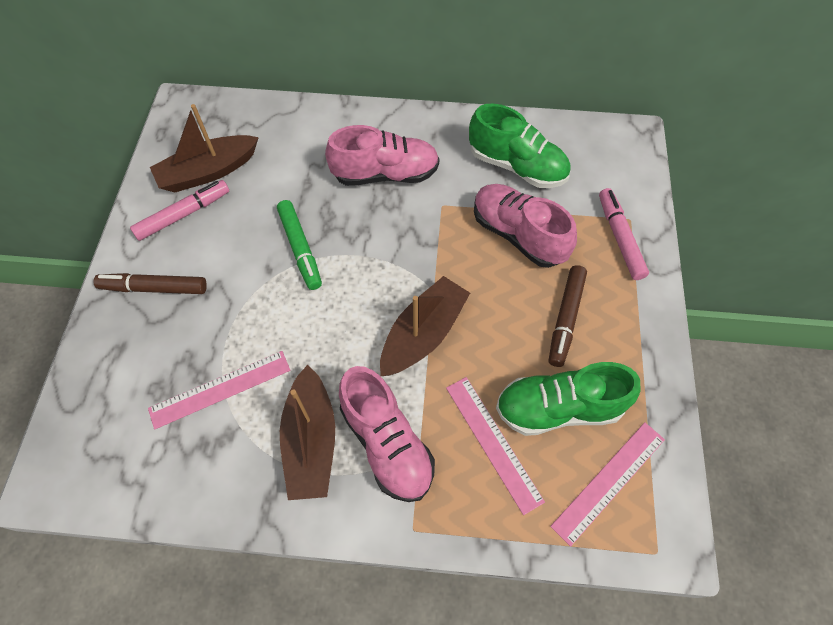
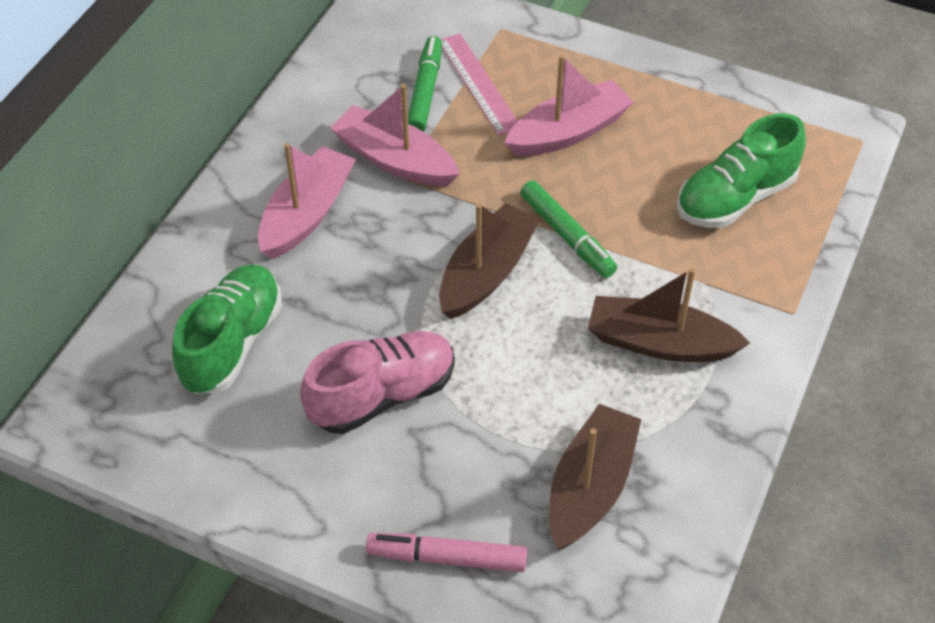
brown marker: 2 -> 0
green marker: 1 -> 2
pink boat: 0 -> 3
pink marker: 2 -> 1
pink ruler: 3 -> 1
pink shoe: 3 -> 1

